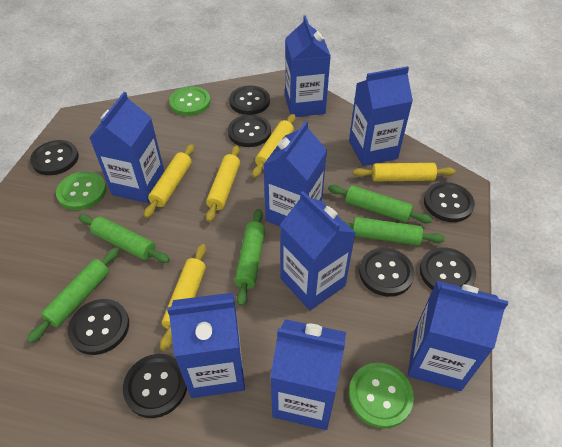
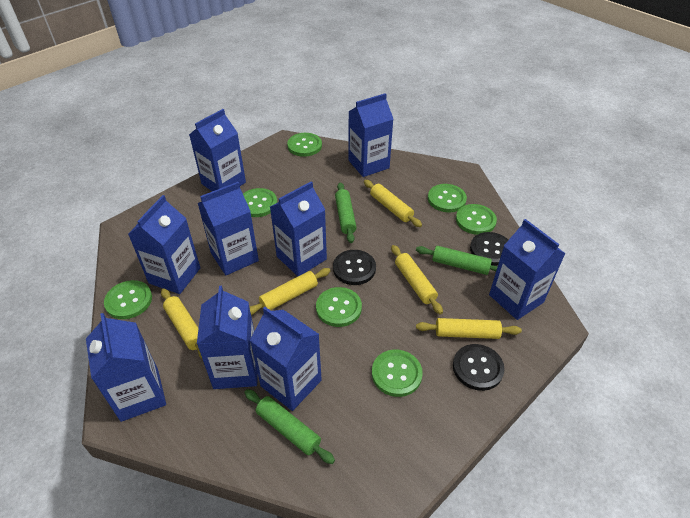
black button: 8 -> 3
blue carton: 8 -> 9
green button: 3 -> 7
green rolling pin: 5 -> 3

